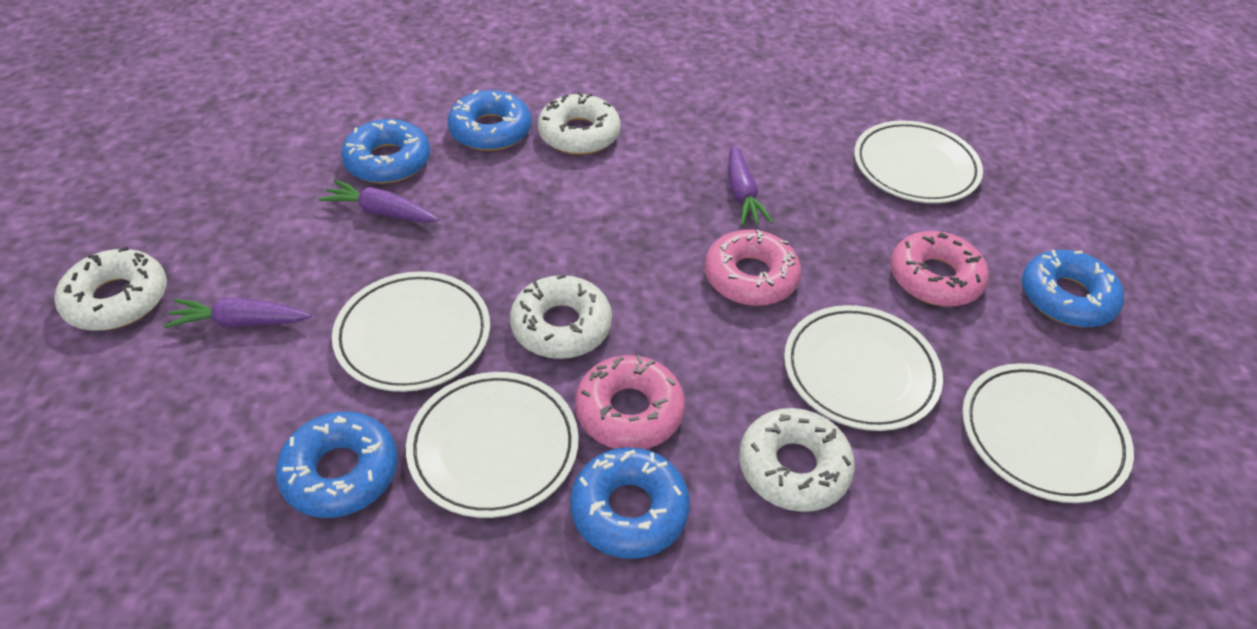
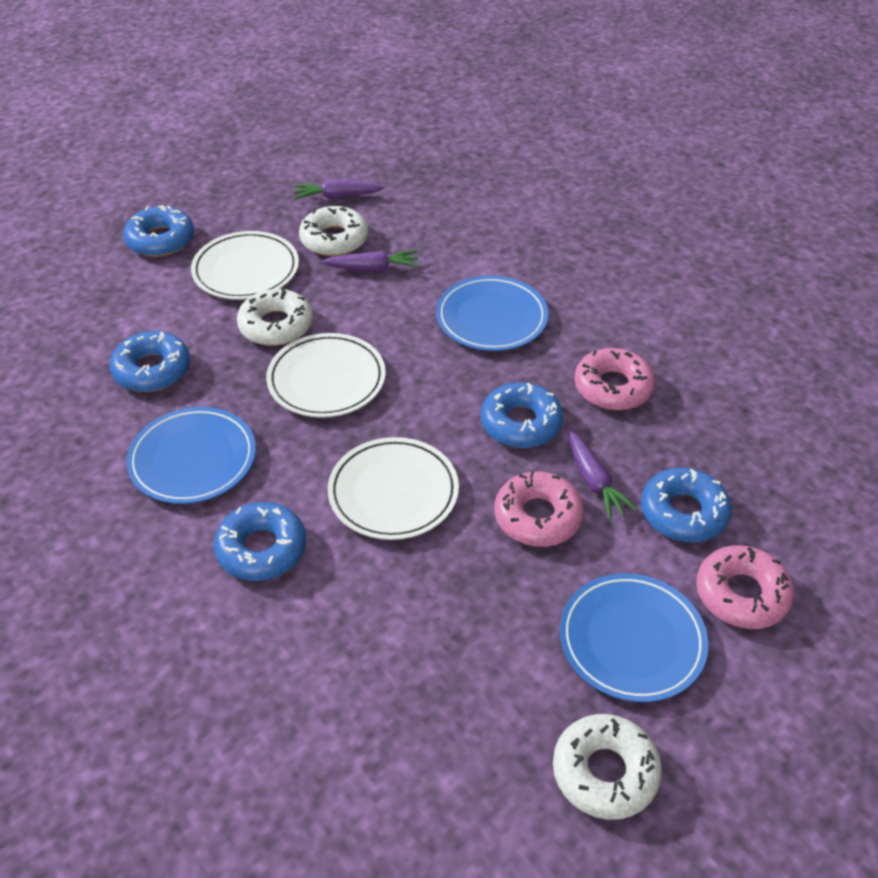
blue plate: 0 -> 3
white donut: 4 -> 3
white plate: 5 -> 3

